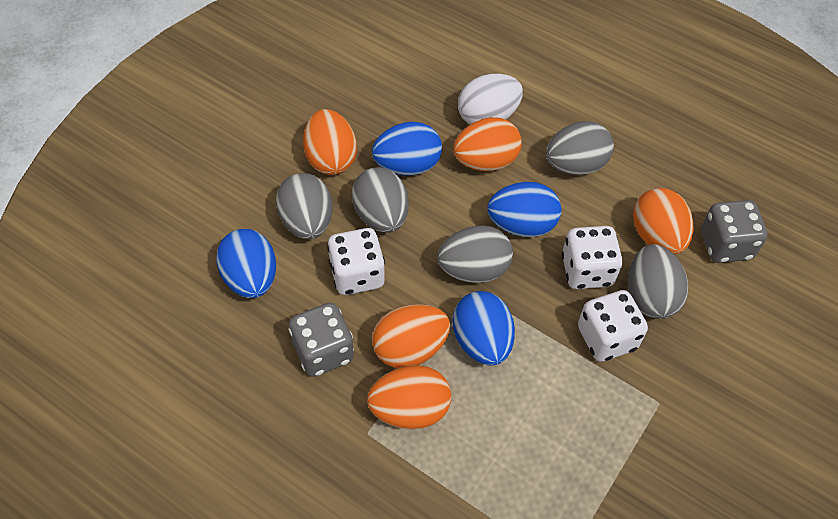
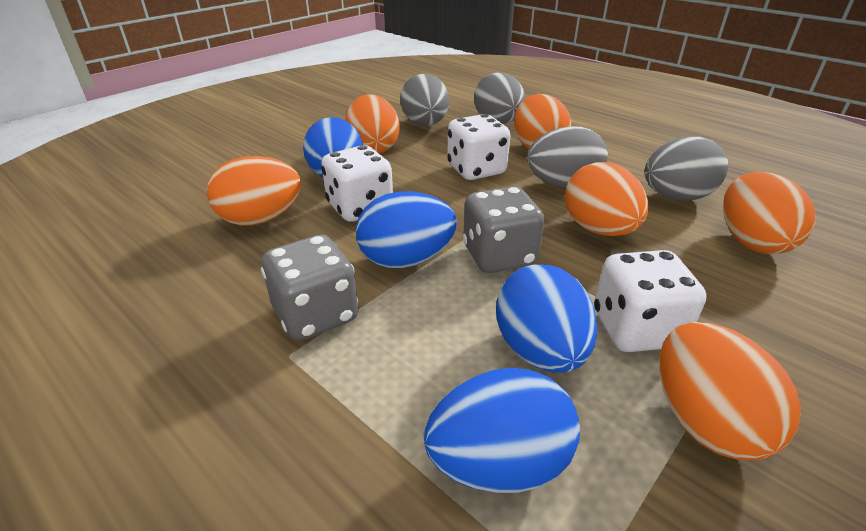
grey egg: 5 -> 4
orange egg: 5 -> 6
white egg: 1 -> 0

